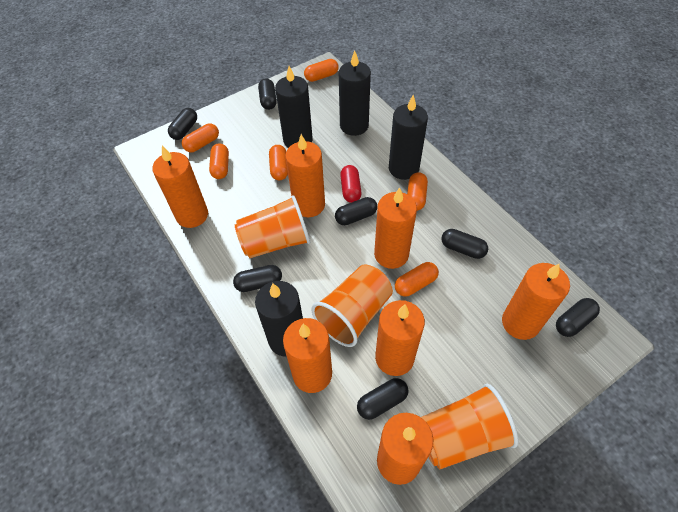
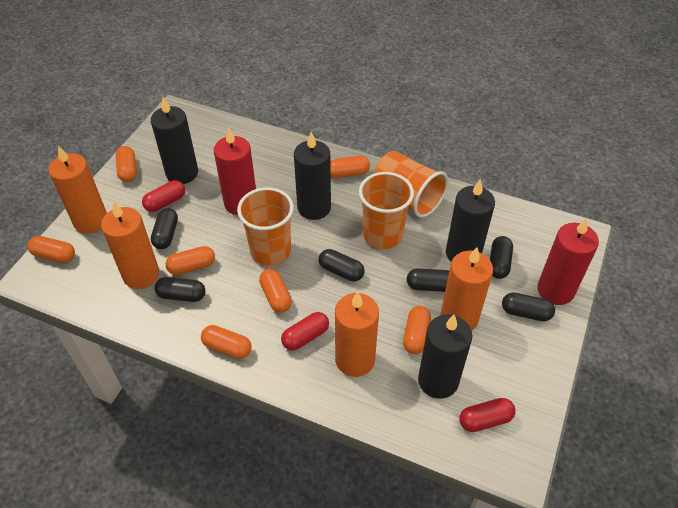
black capsule: 7 -> 6
orange candle: 7 -> 4
orange capsule: 6 -> 7
red candle: 0 -> 2
red capsule: 1 -> 3

